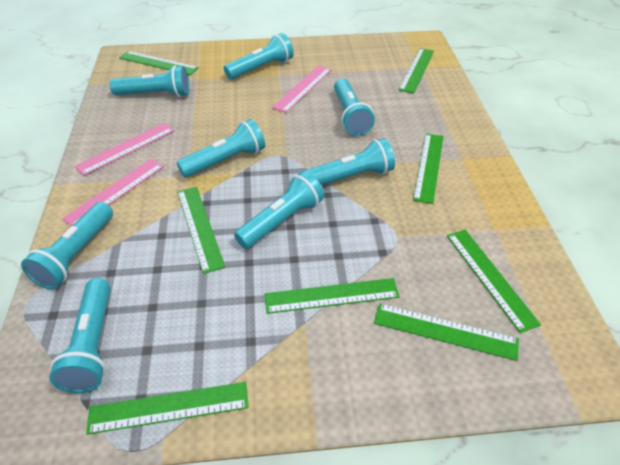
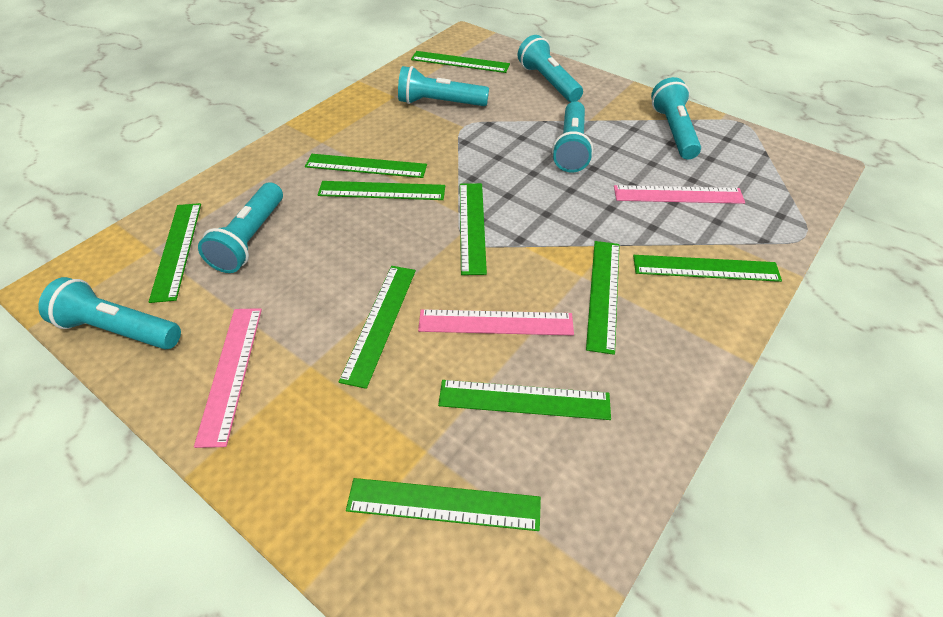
green ruler: 8 -> 10
turquoise flashlight: 8 -> 6

